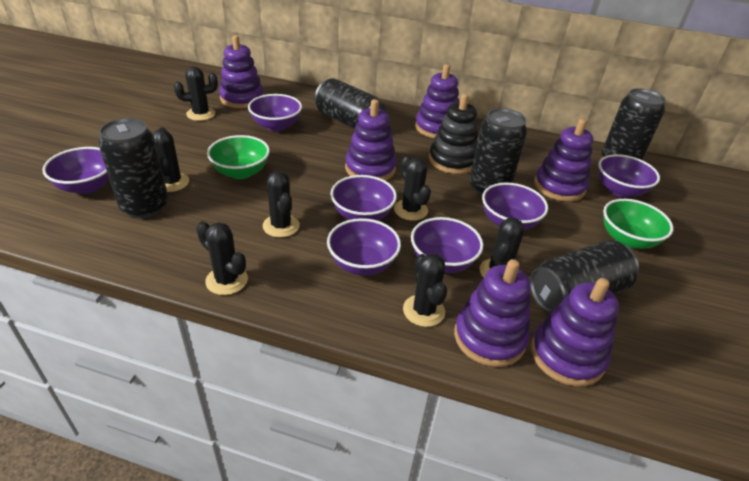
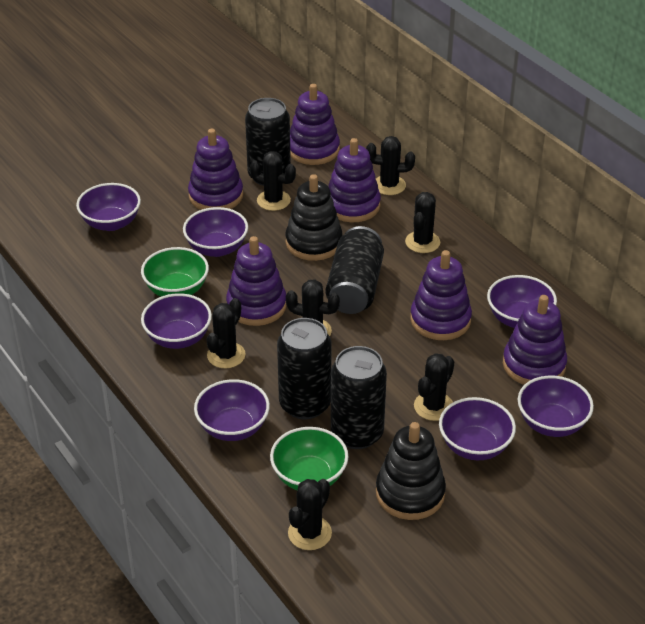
black can: 5 -> 4
black stacking toy: 1 -> 2

